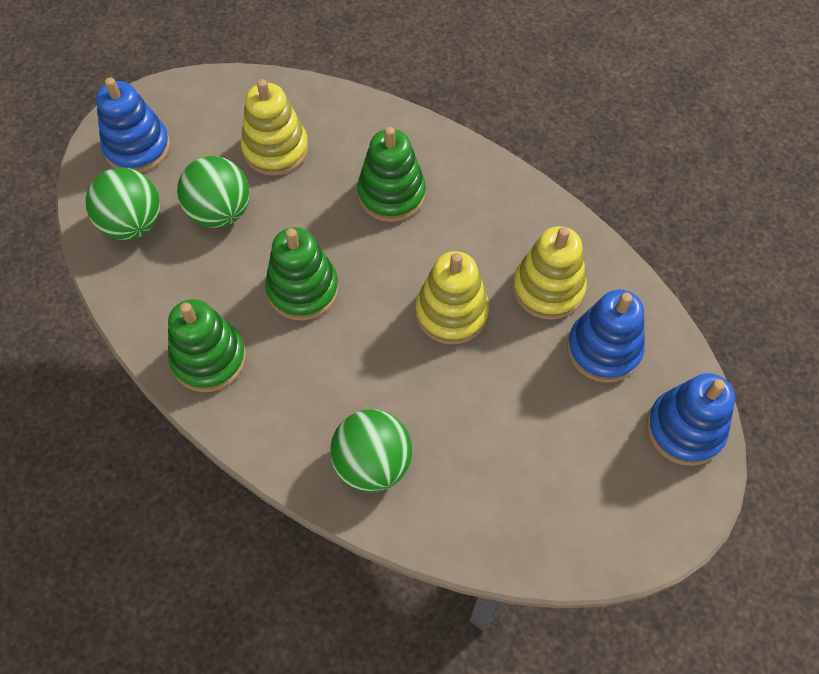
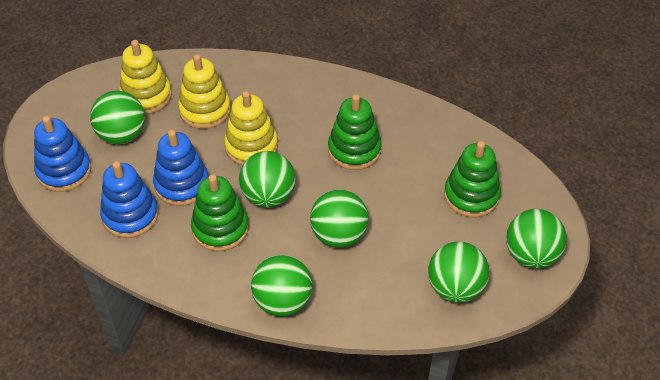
green ball: 3 -> 6

